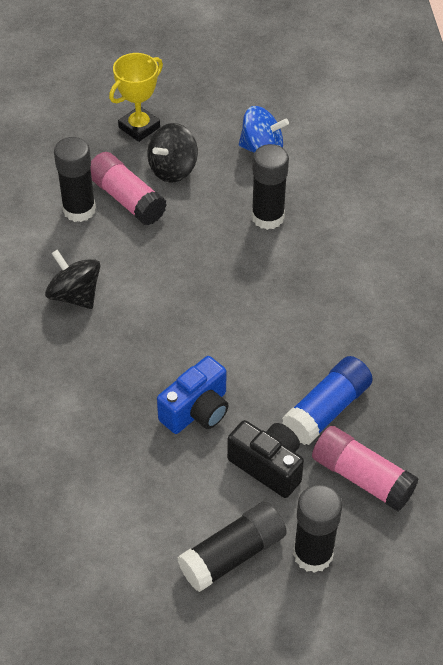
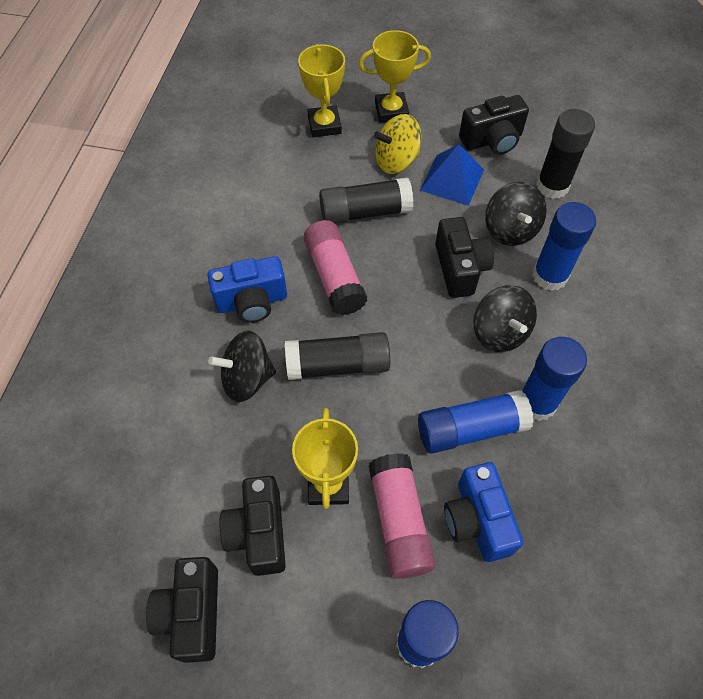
black camera: 1 -> 4
black glue stick: 4 -> 3
black spinning top: 2 -> 3
blue camera: 1 -> 2
blue glue stick: 1 -> 4
blue pyramid: 0 -> 1
blue spinning top: 1 -> 0
yellow spinning top: 0 -> 1
yellow trophy: 1 -> 3

